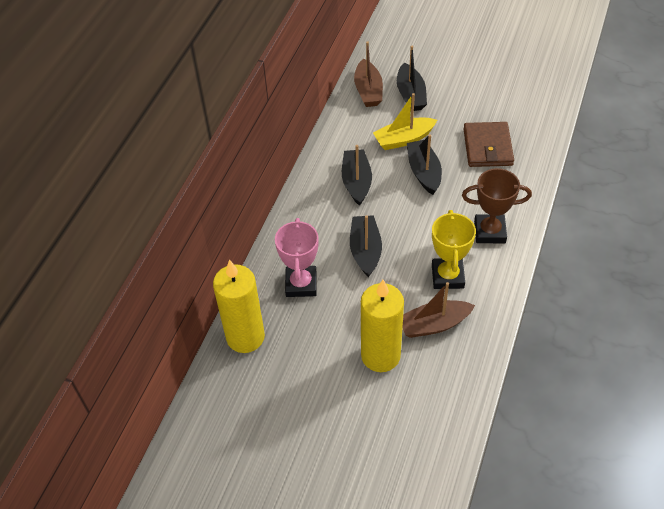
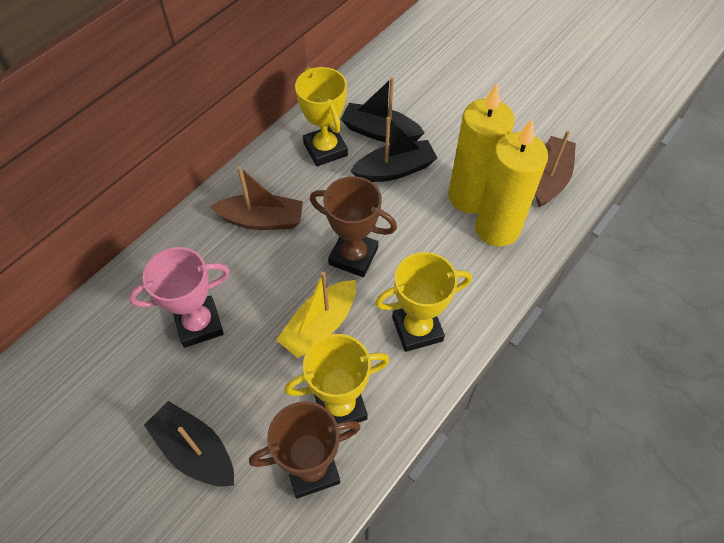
black boat: 4 -> 3
brown trophy: 1 -> 2
brown wallet: 1 -> 0
yellow trophy: 1 -> 3

